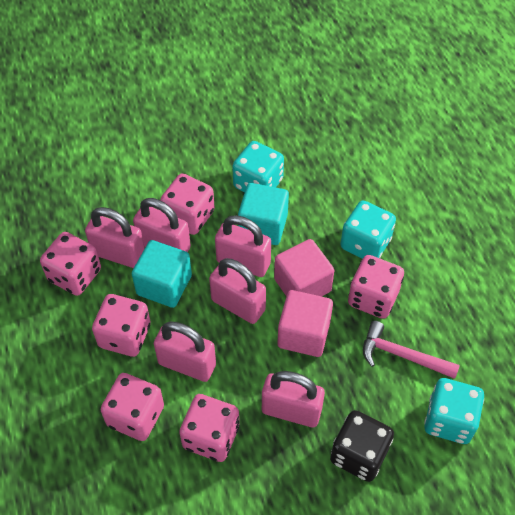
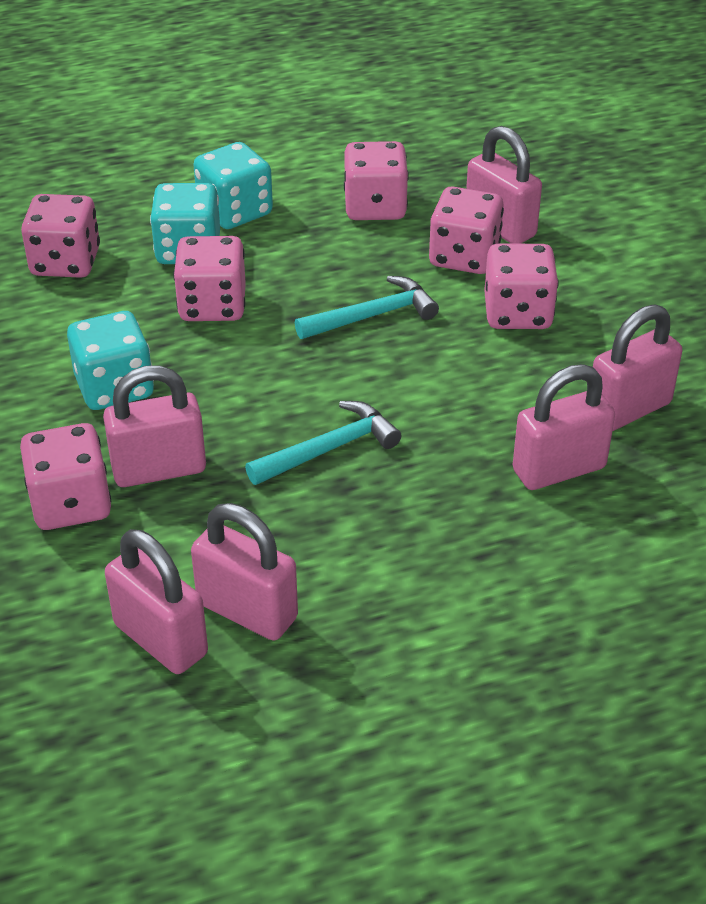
black dice: 1 -> 0
pink cube: 2 -> 0
pink hammer: 1 -> 0
turquoise cube: 2 -> 0
turquoise hammer: 0 -> 2

